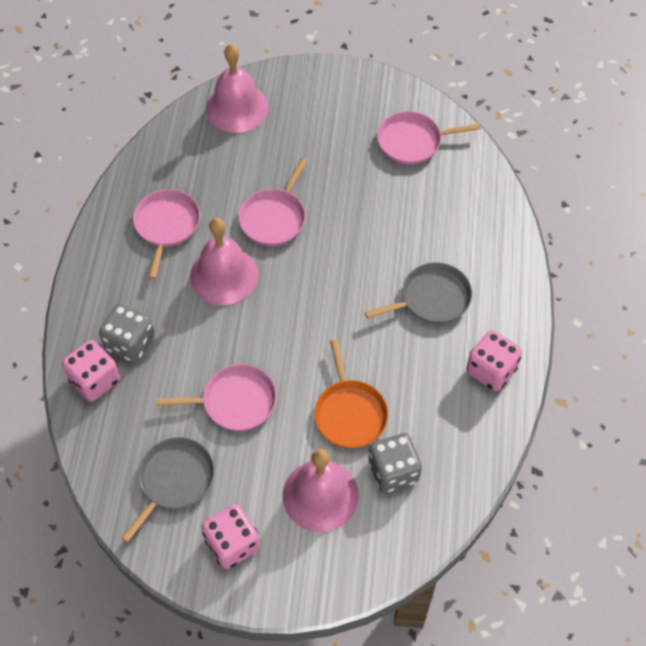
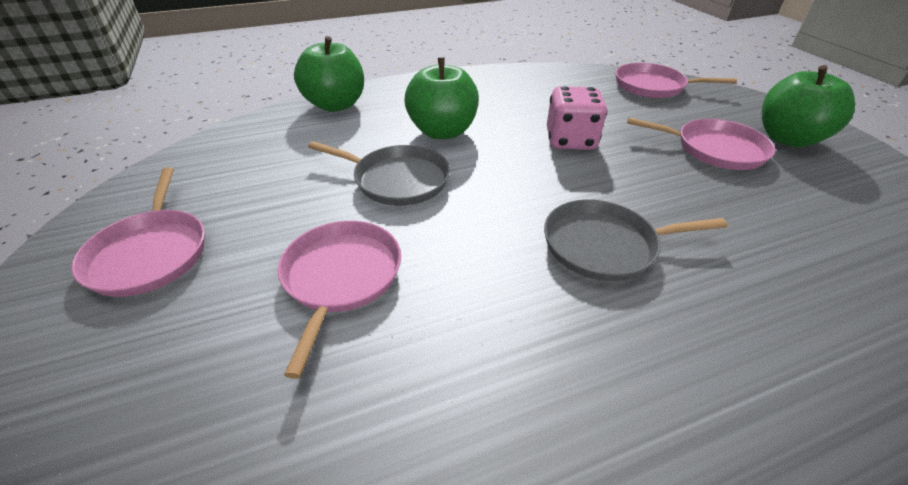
green apple: 0 -> 3
grey dice: 2 -> 0
orange pan: 1 -> 0
pink bell: 3 -> 0
pink dice: 3 -> 1

